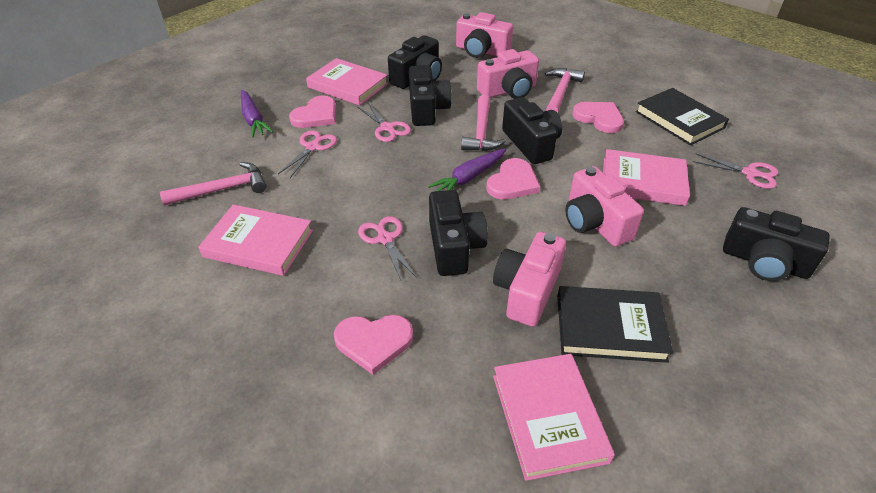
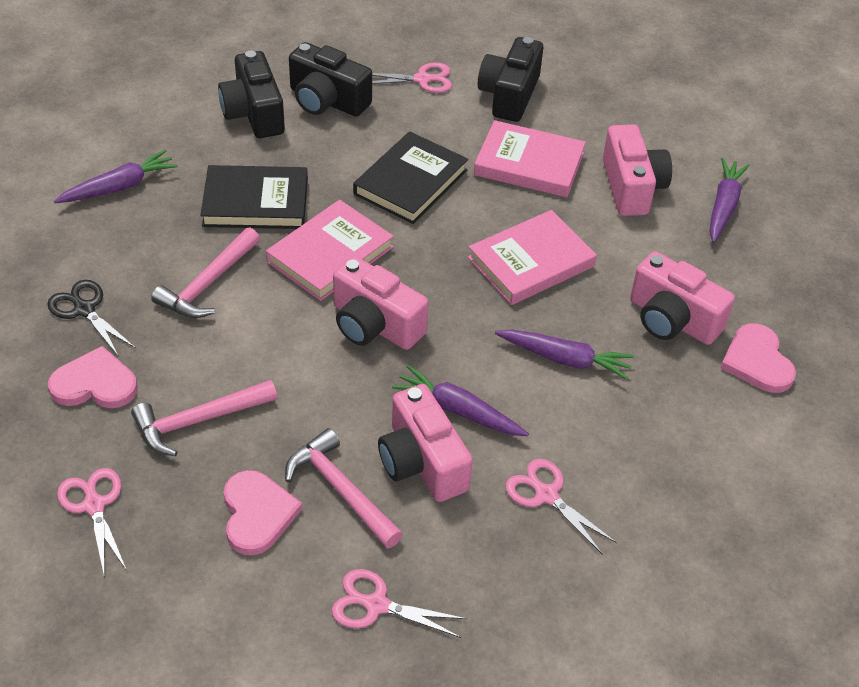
black camera: 5 -> 3
black scissors: 0 -> 1
pink book: 4 -> 3
pink heart: 4 -> 3
purple carrot: 2 -> 4

